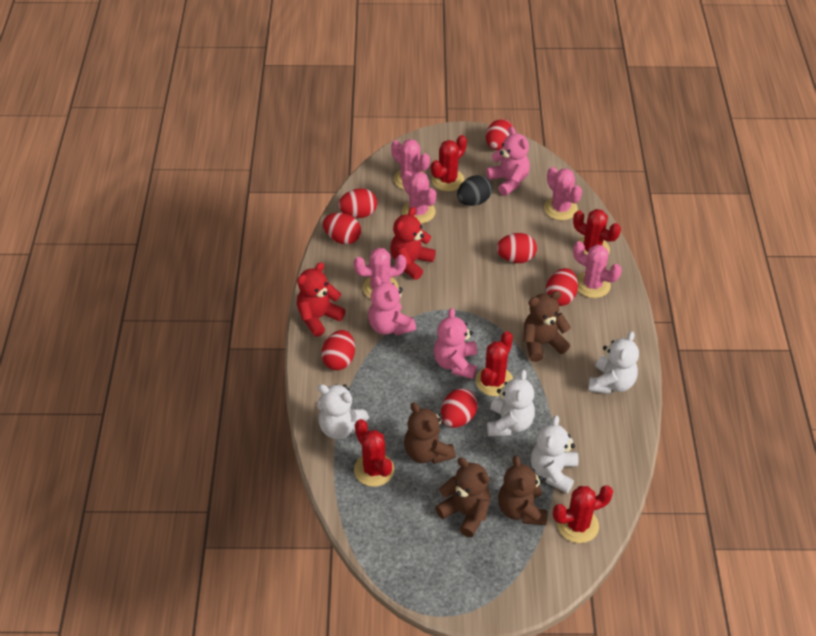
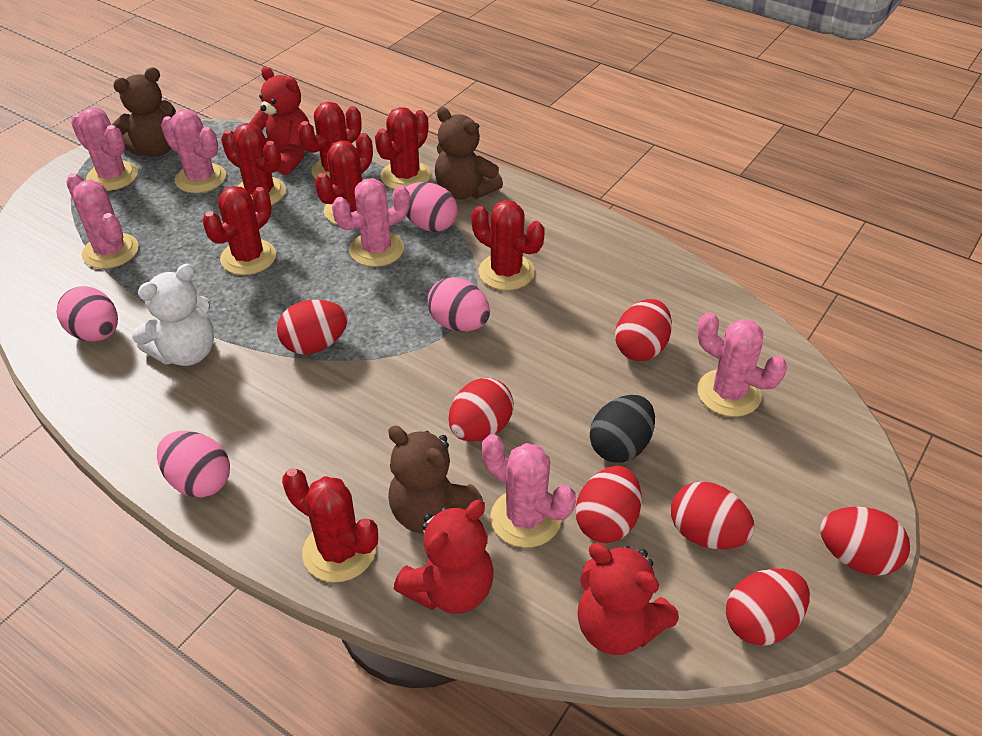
brown teddy bear: 4 -> 3
pink cactus: 5 -> 6
pink egg: 0 -> 4
pink teddy bear: 3 -> 0
red cactus: 5 -> 7
red teddy bear: 2 -> 3
white teddy bear: 4 -> 1

